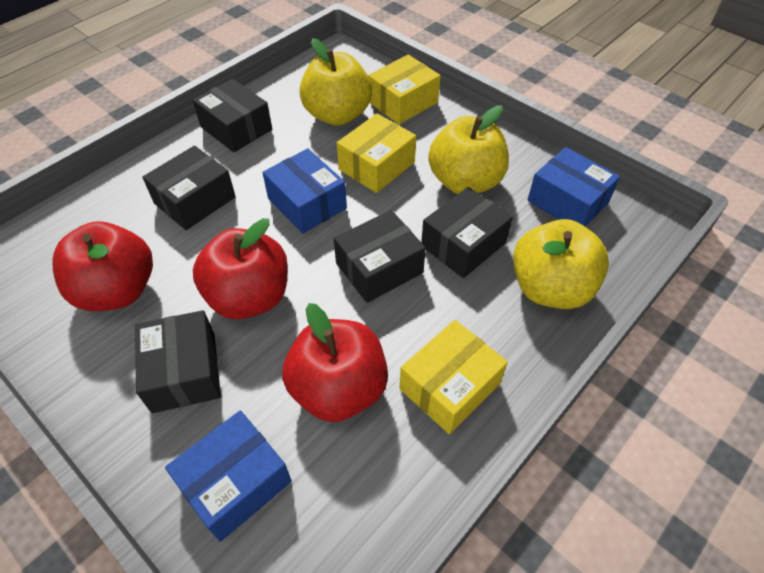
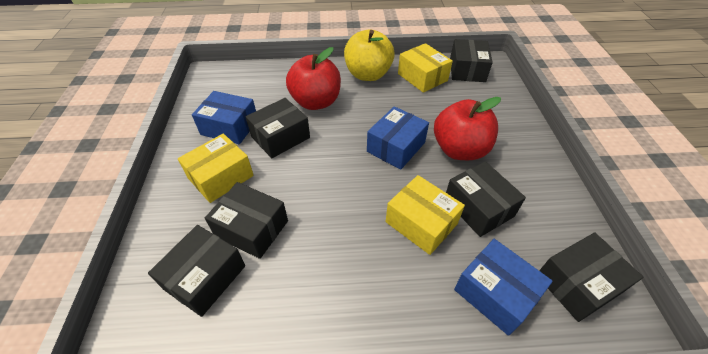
black box: 5 -> 6
red apple: 3 -> 2
yellow apple: 3 -> 1

